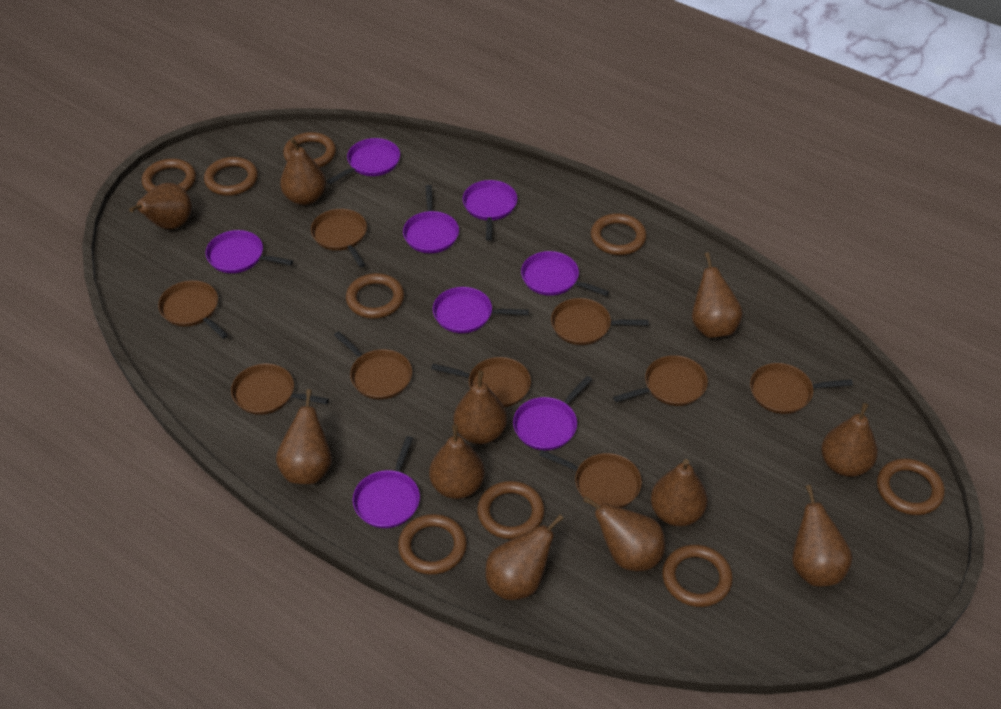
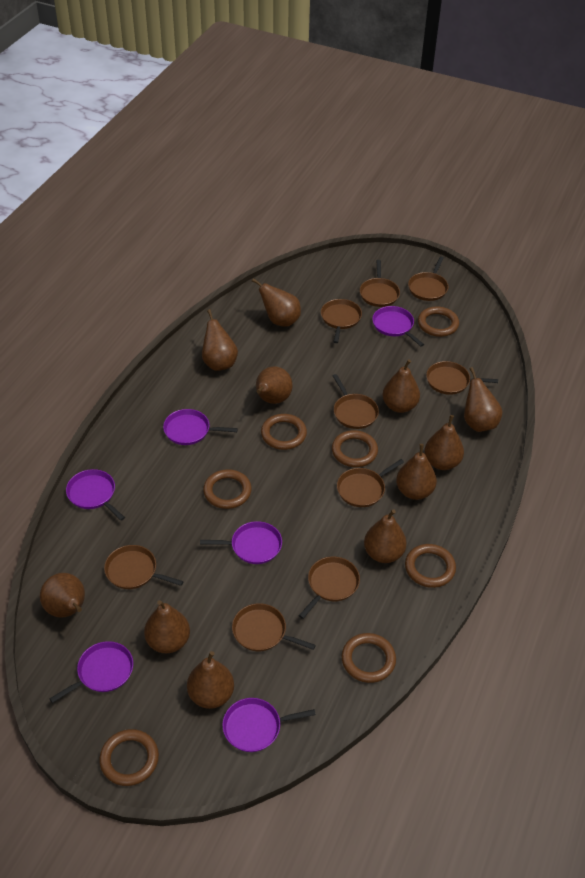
brown ring: 9 -> 7
purple pan: 8 -> 6

